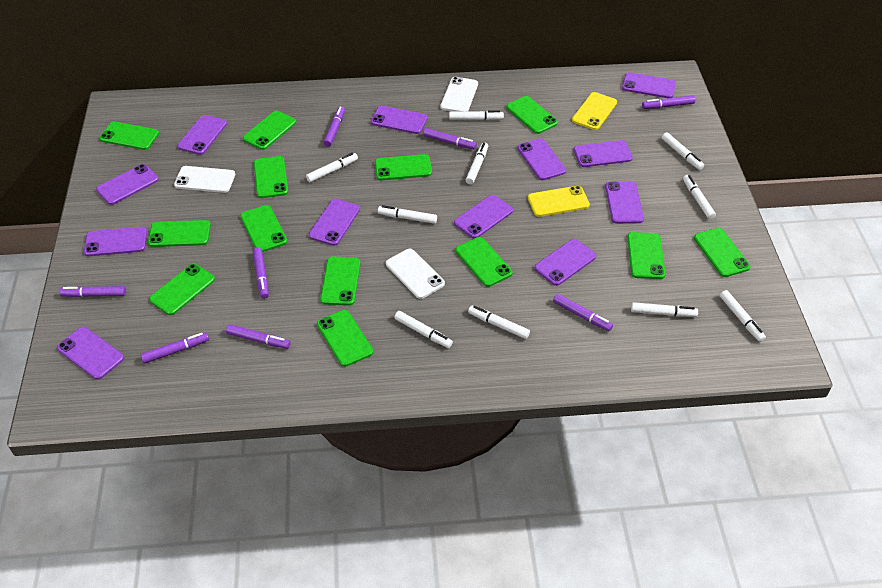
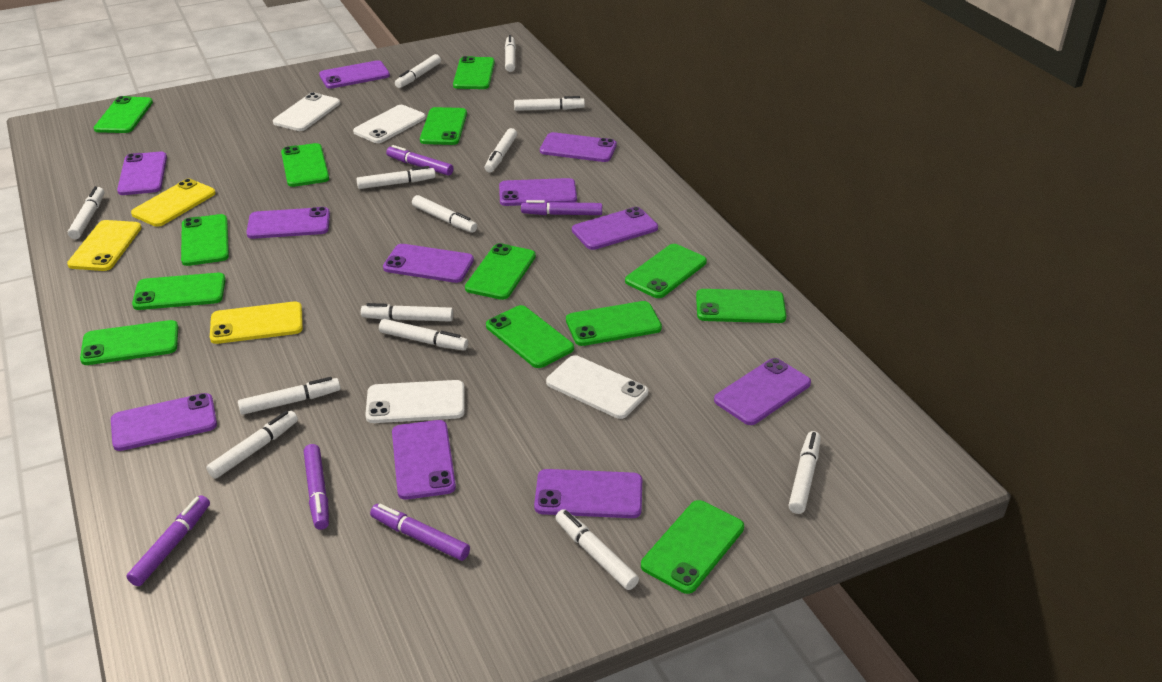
purple marker: 8 -> 5
purple phone: 12 -> 11
white marker: 10 -> 13
white phone: 3 -> 4
yellow phone: 2 -> 3

